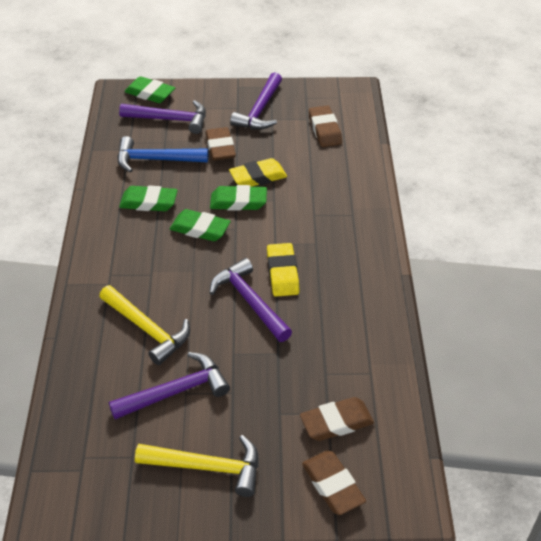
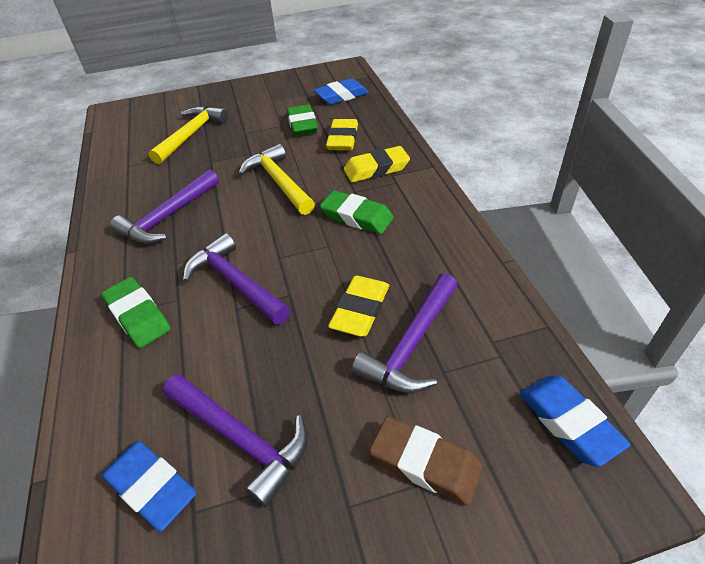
blue eraser: 0 -> 3
blue hammer: 1 -> 0
brown eraser: 4 -> 1
green eraser: 4 -> 3
yellow eraser: 2 -> 3

